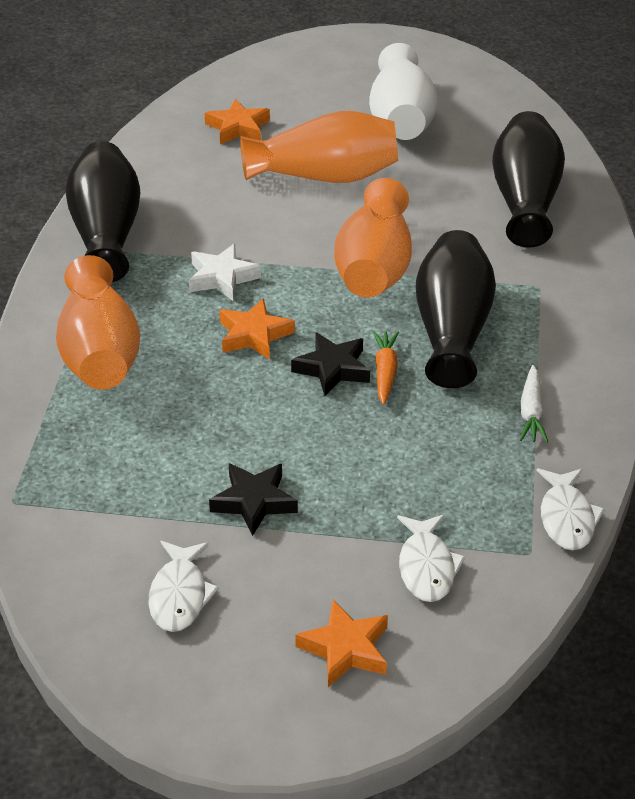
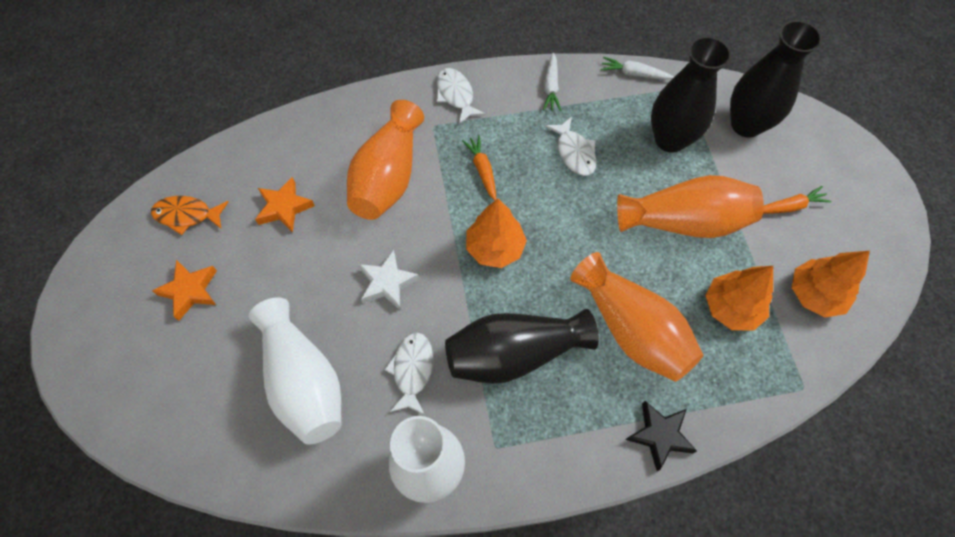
black star: 2 -> 1
orange carrot: 1 -> 2
orange fish: 0 -> 1
orange star: 3 -> 2
orange tree: 0 -> 3
white carrot: 1 -> 2
white vase: 1 -> 2

